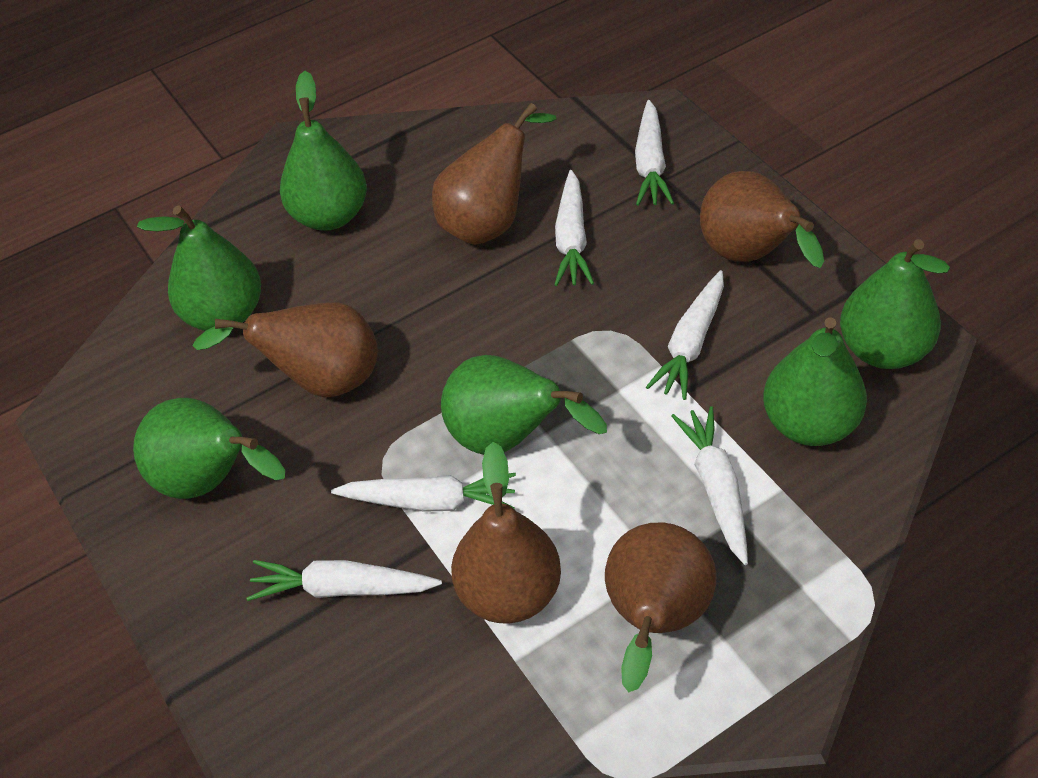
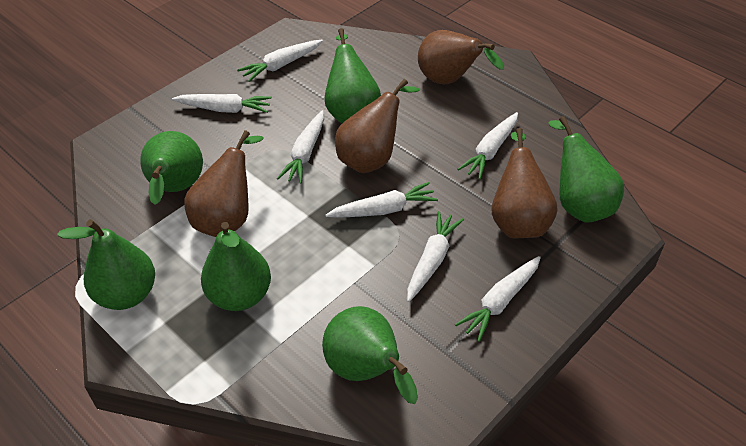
brown pear: 5 -> 4
white carrot: 6 -> 7

